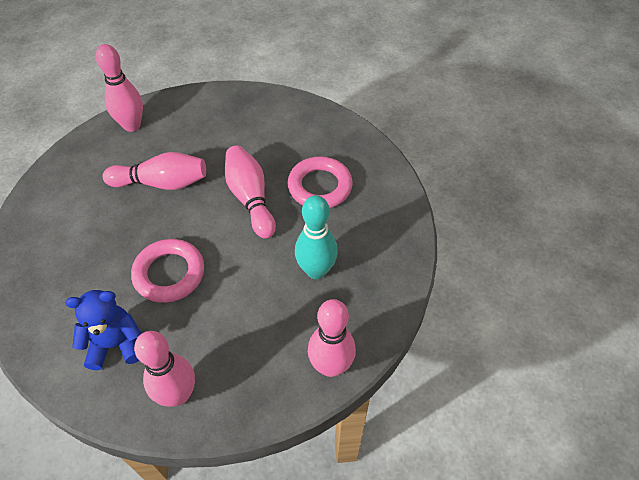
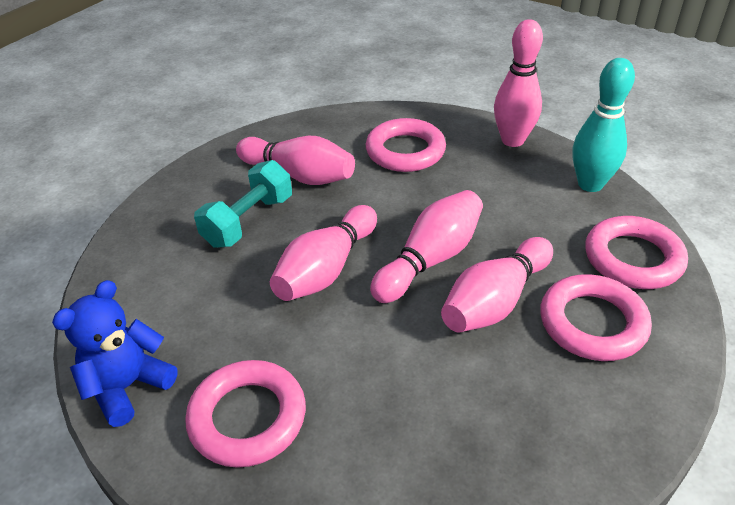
pink ring: 2 -> 4
turquoise dumbbell: 0 -> 1

